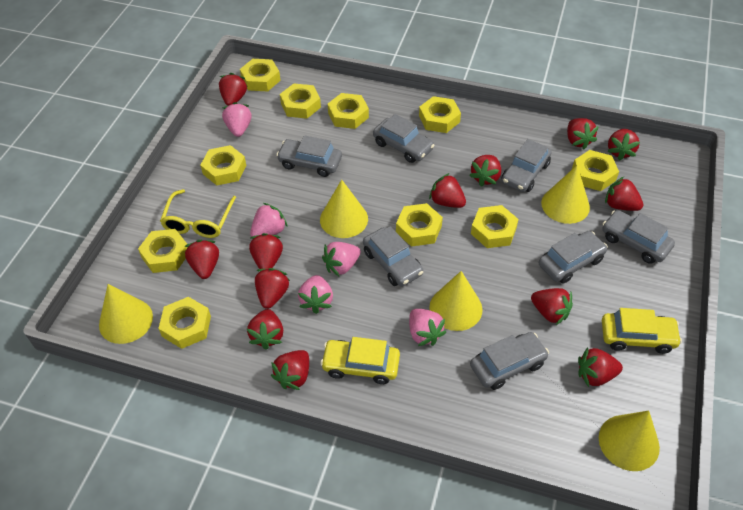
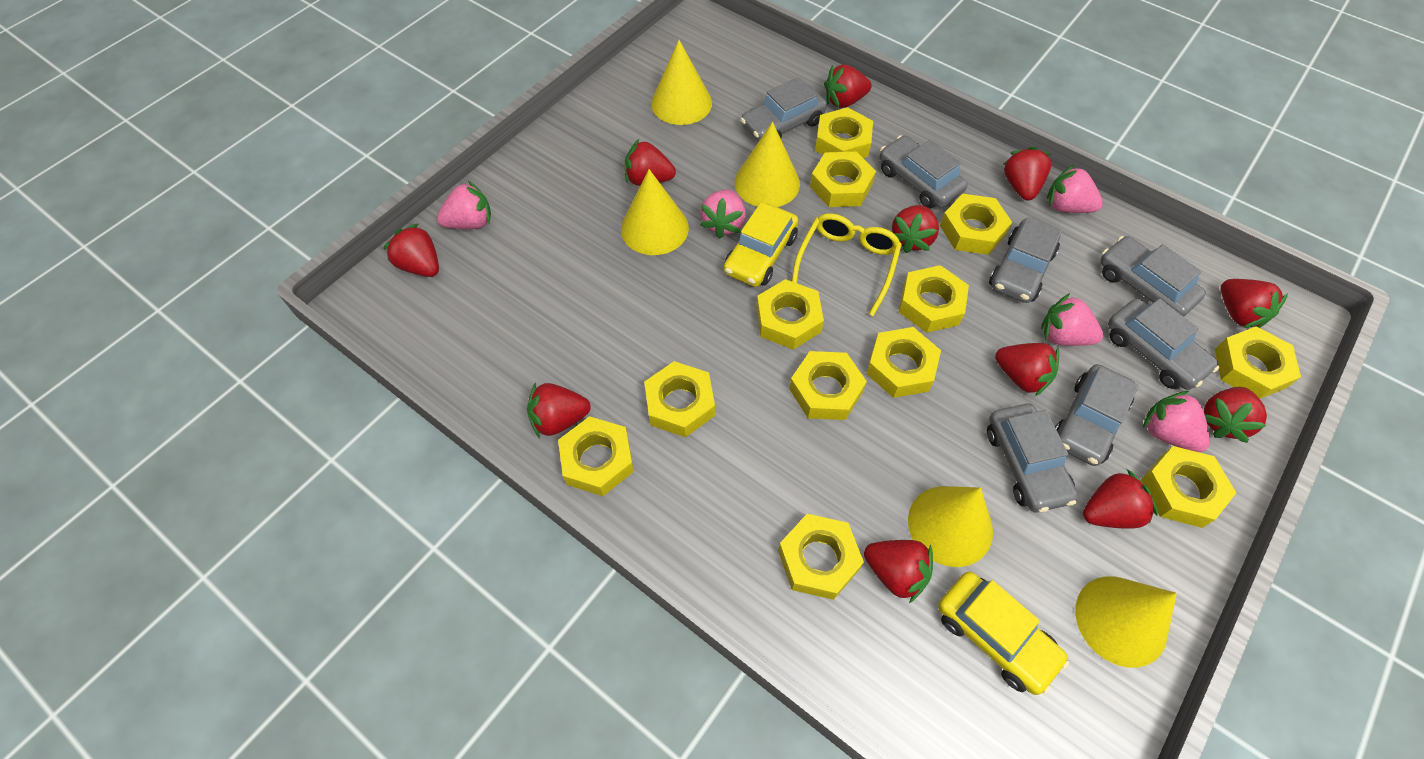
red strawberry: 13 -> 11
yellow nut: 10 -> 12

